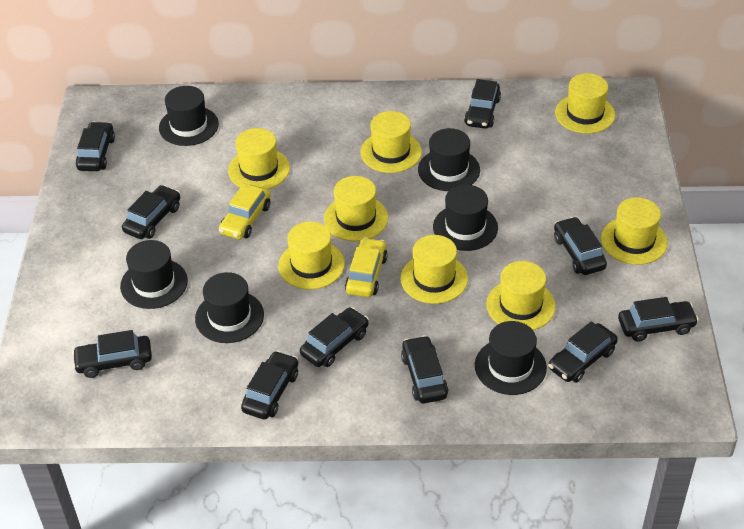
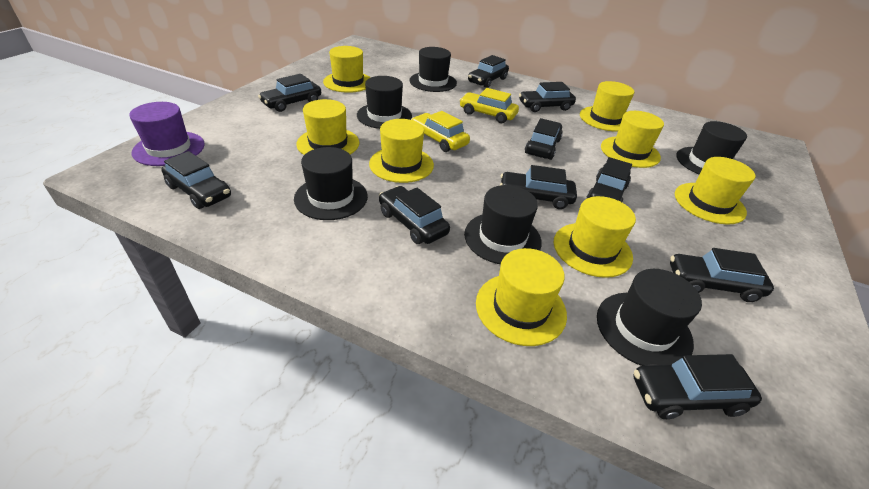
purple hat: 0 -> 1

